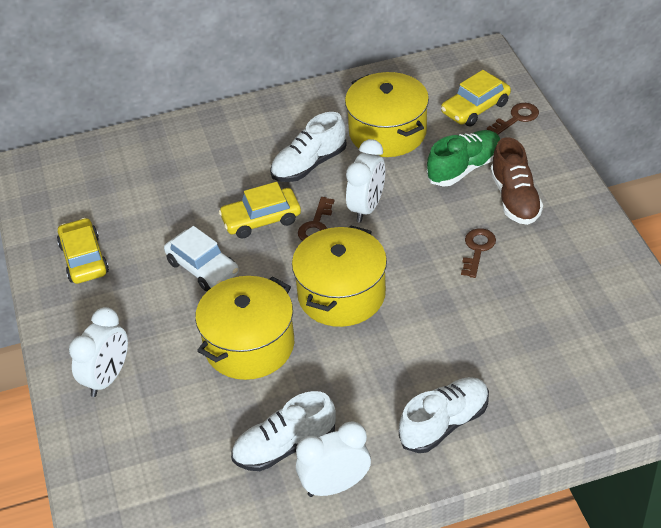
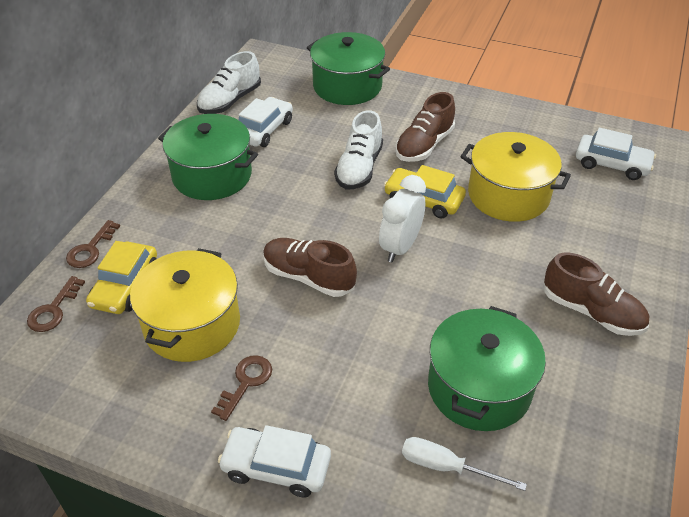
brown shoe: 1 -> 3
green pot: 0 -> 3
green shoe: 1 -> 0
white car: 1 -> 3
white clock: 3 -> 1
white screwdriver: 0 -> 1
white shoe: 3 -> 2
yellow car: 3 -> 2
yellow pot: 3 -> 2

